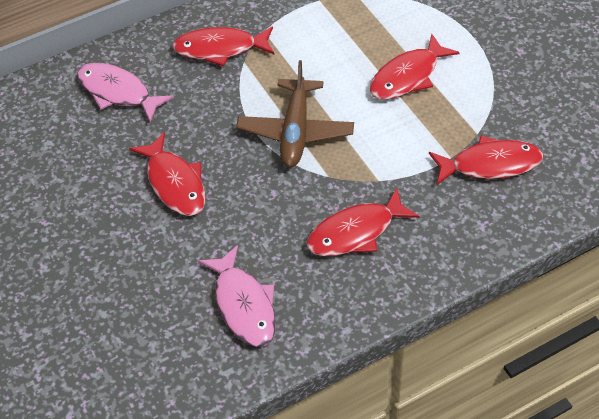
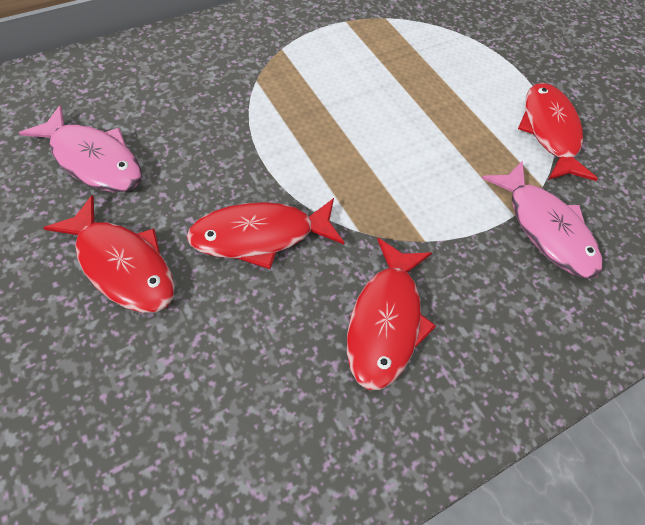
brown plane: 1 -> 0
red fish: 5 -> 4

